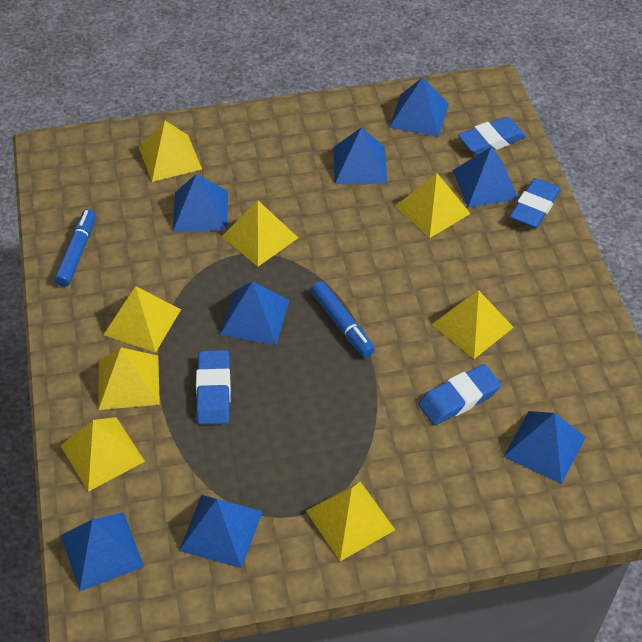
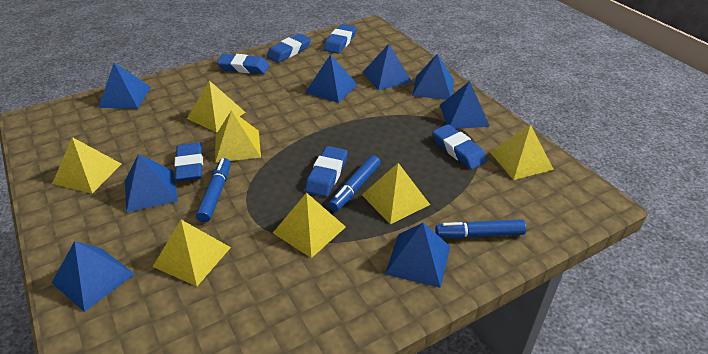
blue eraser: 4 -> 6
blue marker: 2 -> 3
yellow pyramid: 8 -> 7

